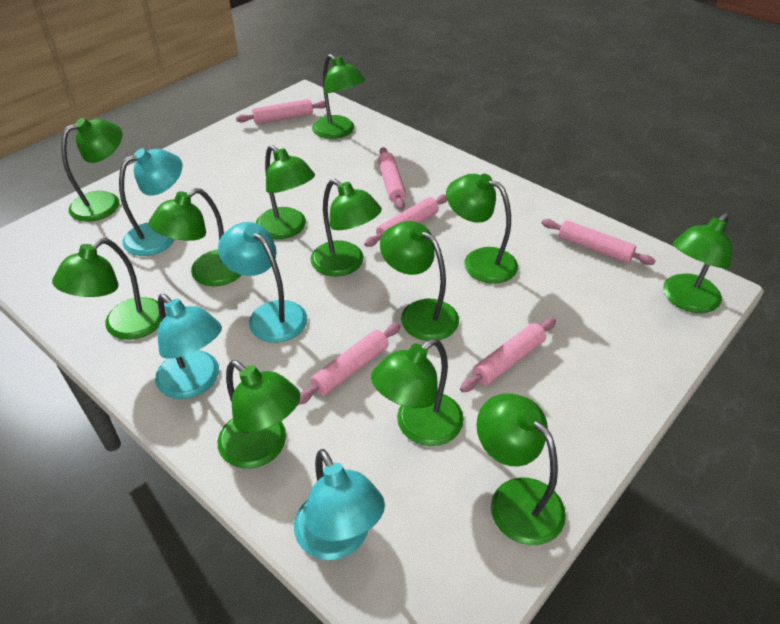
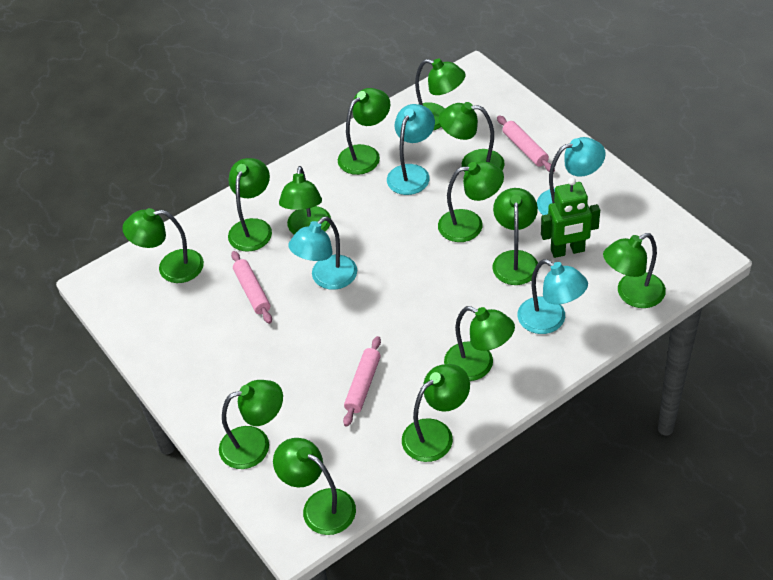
green lamp: 12 -> 13
green robot: 0 -> 1
pink rolling pin: 6 -> 3

